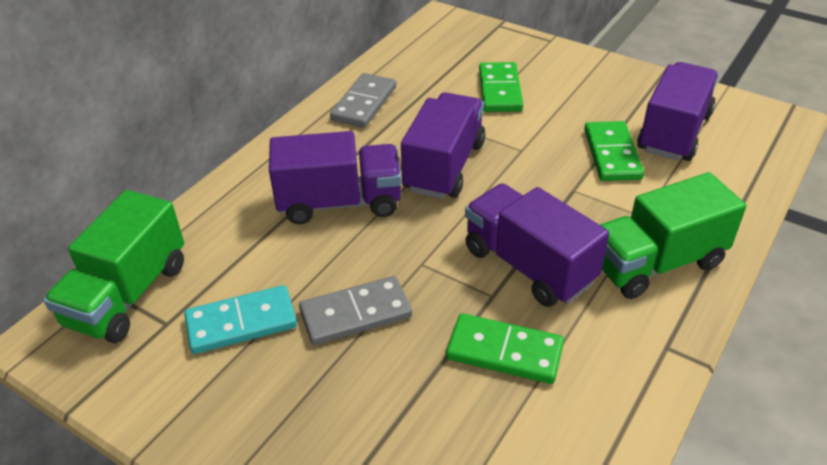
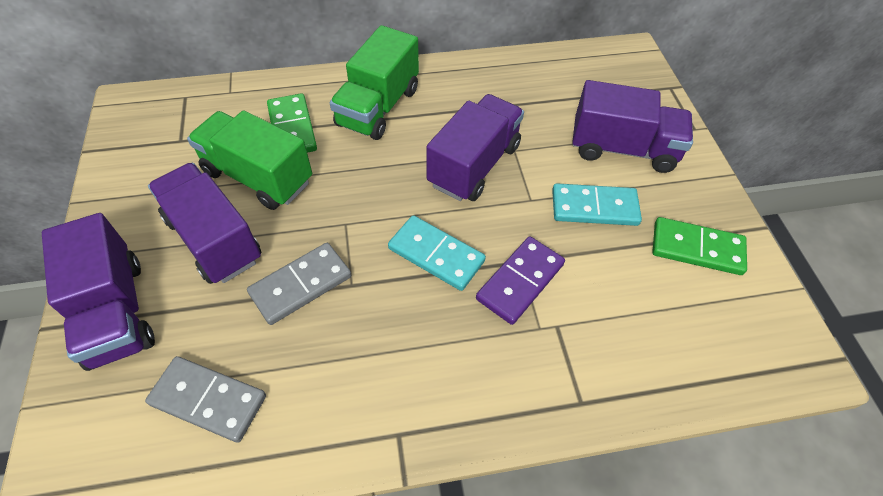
green domino: 3 -> 2
purple domino: 0 -> 1
turquoise domino: 1 -> 2

